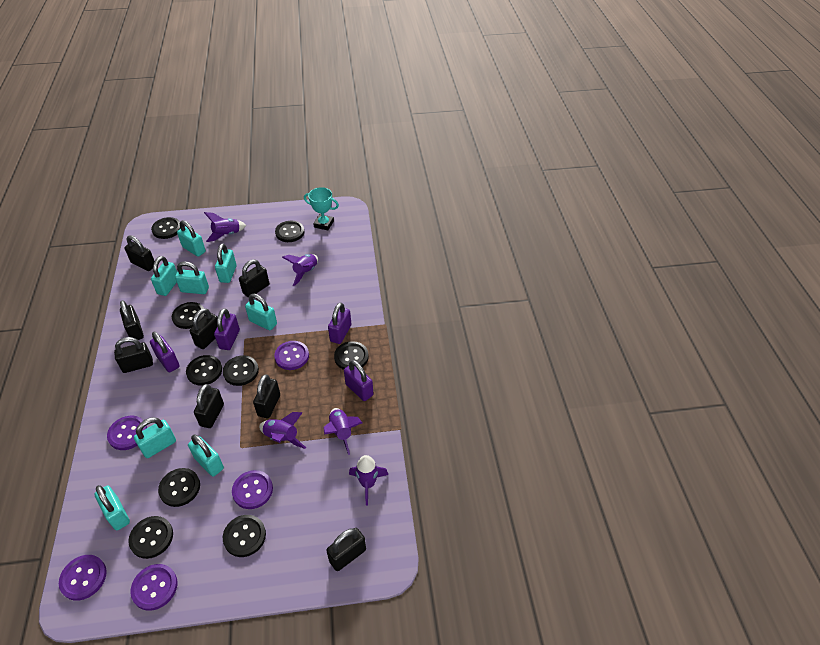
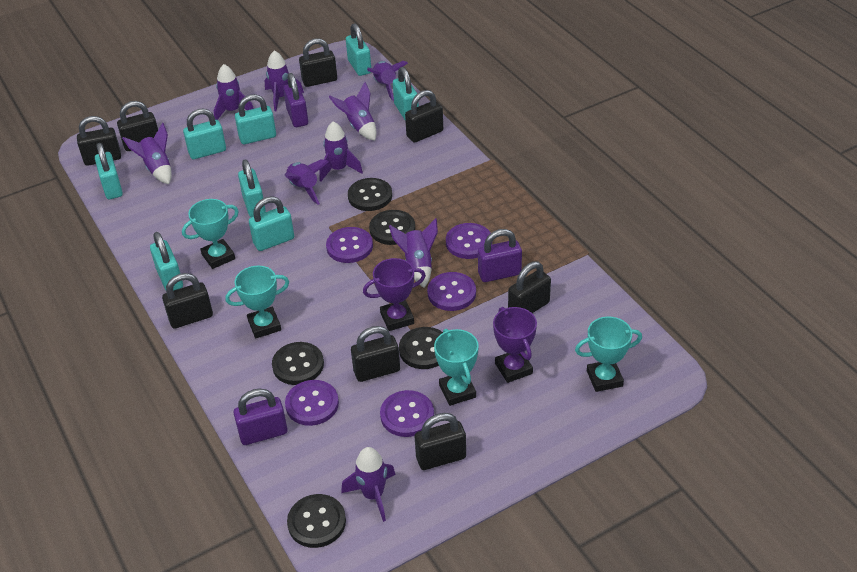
black button: 9 -> 5
purple padlock: 4 -> 3
purple rocket: 5 -> 9
purple trophy: 0 -> 2
turquoise trophy: 1 -> 4

